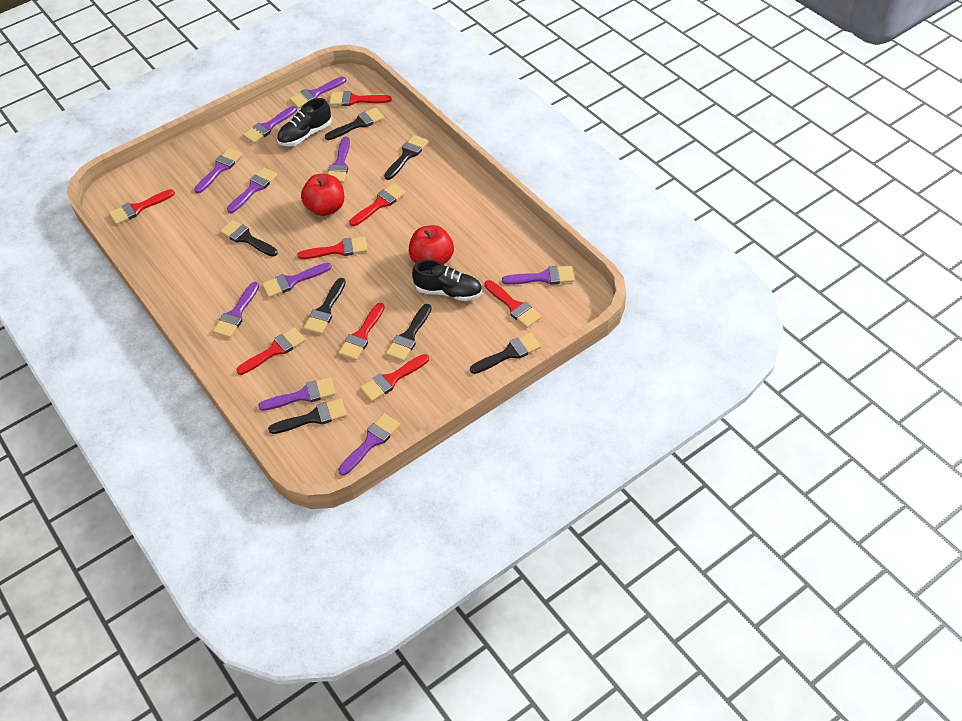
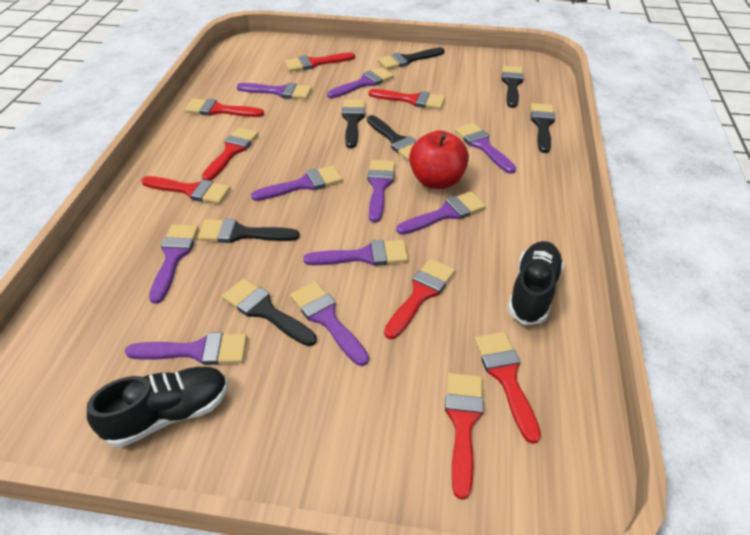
red apple: 2 -> 1

